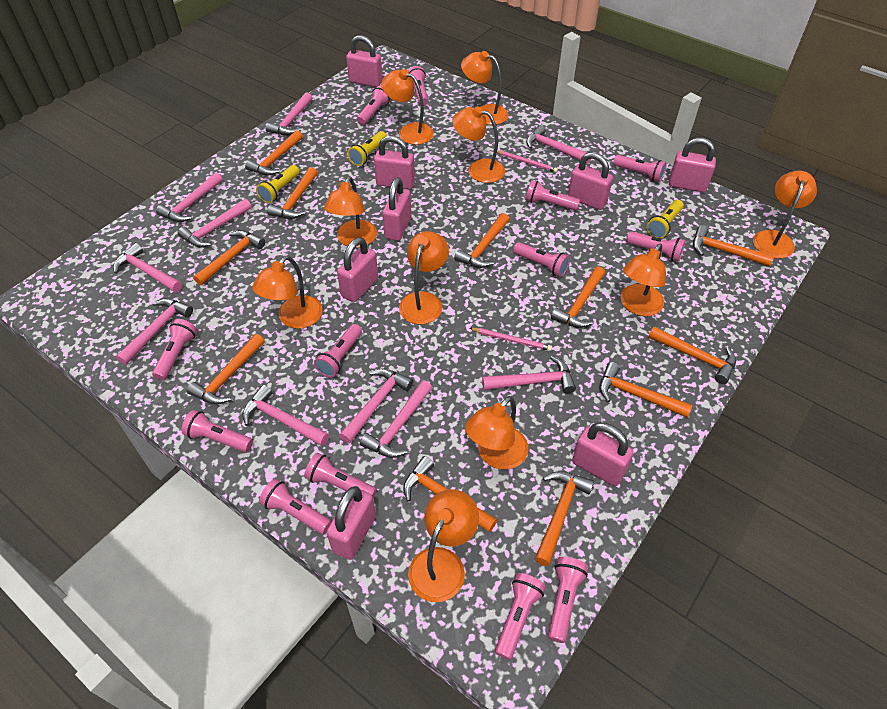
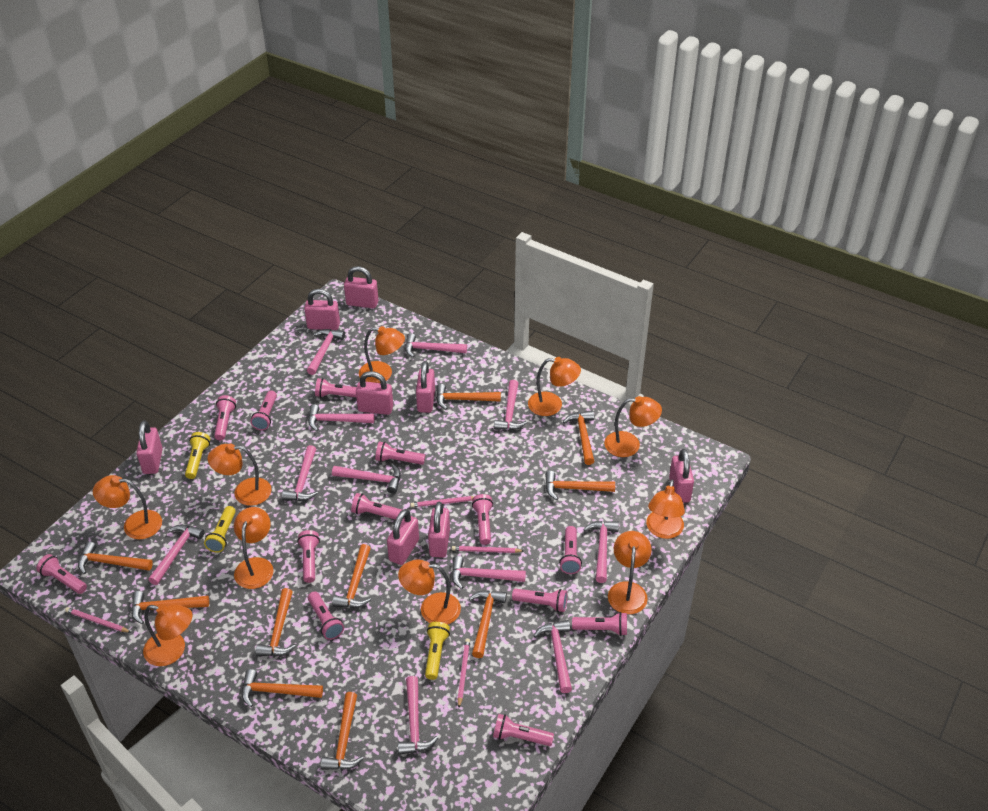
orange hammer: 11 -> 10
pink hammer: 10 -> 11
pink pencil: 2 -> 4

